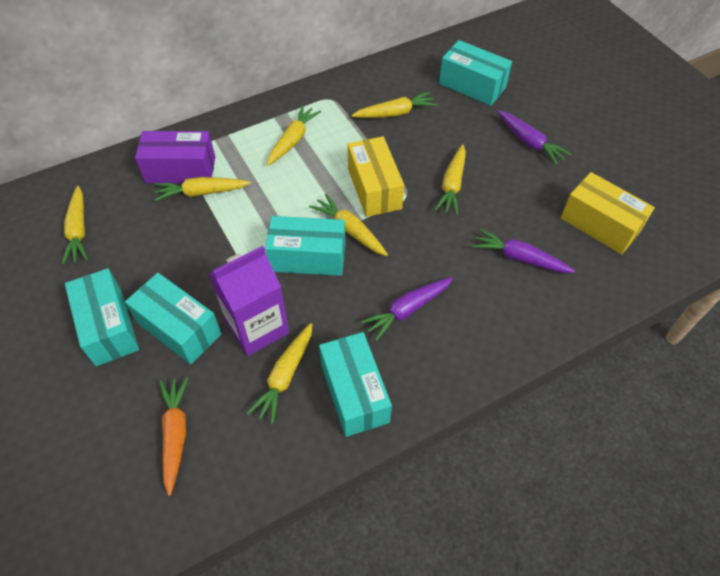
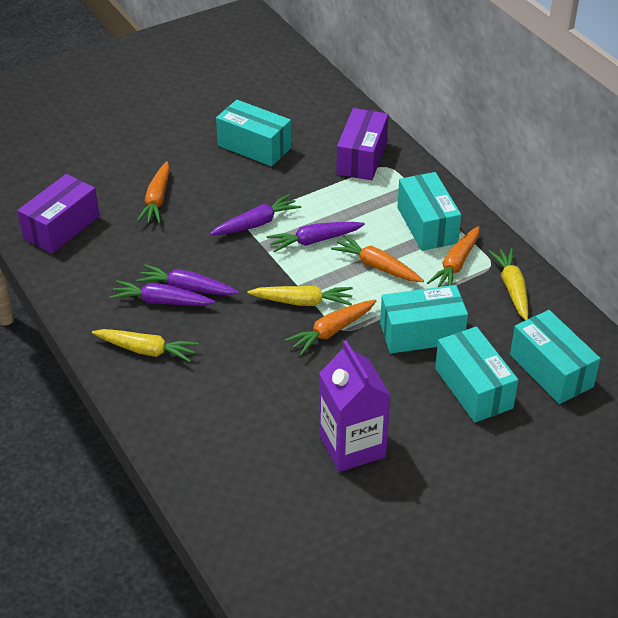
orange carrot: 1 -> 4
purple box: 1 -> 2
purple carrot: 3 -> 4
yellow box: 2 -> 0
yellow carrot: 7 -> 3

